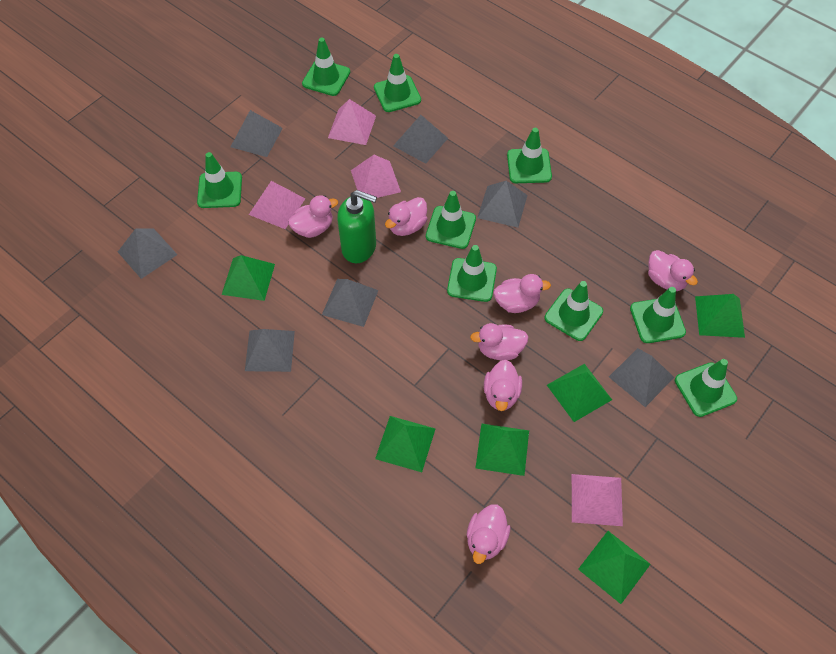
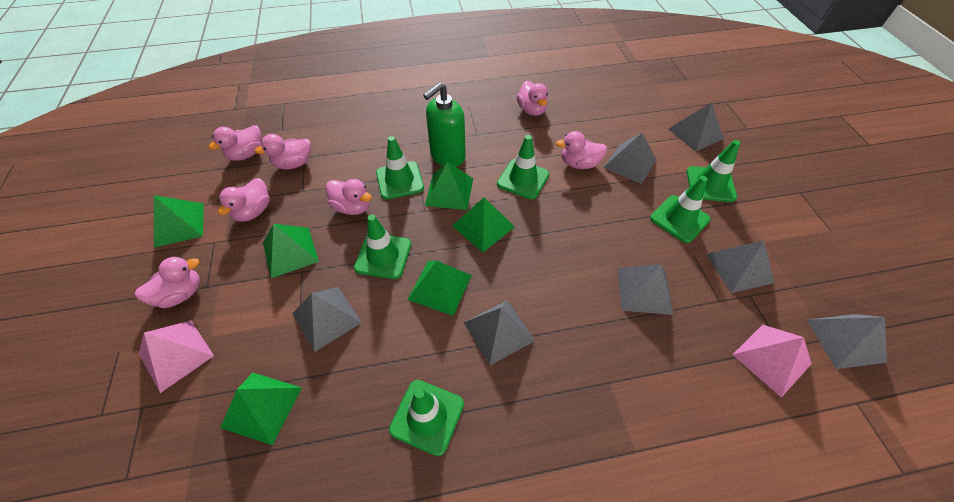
green traffic cone: 9 -> 6
pink pyramid: 4 -> 2

